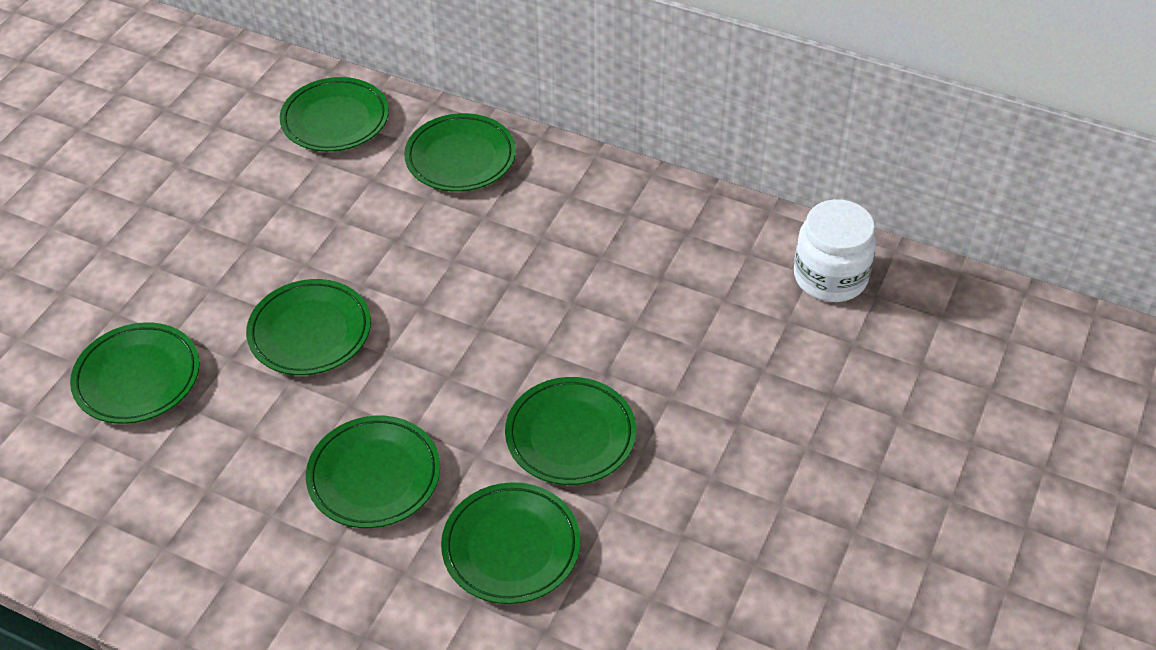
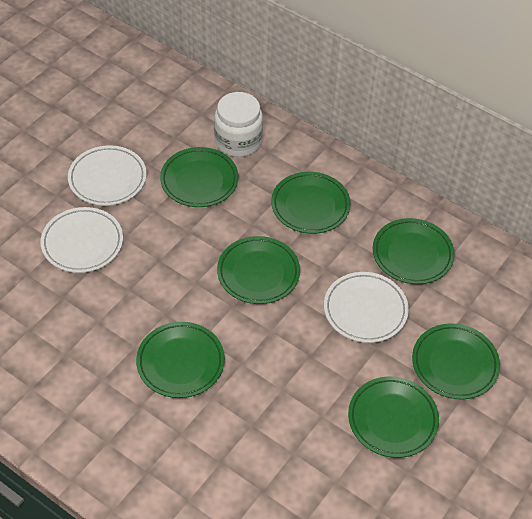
white plate: 0 -> 3

